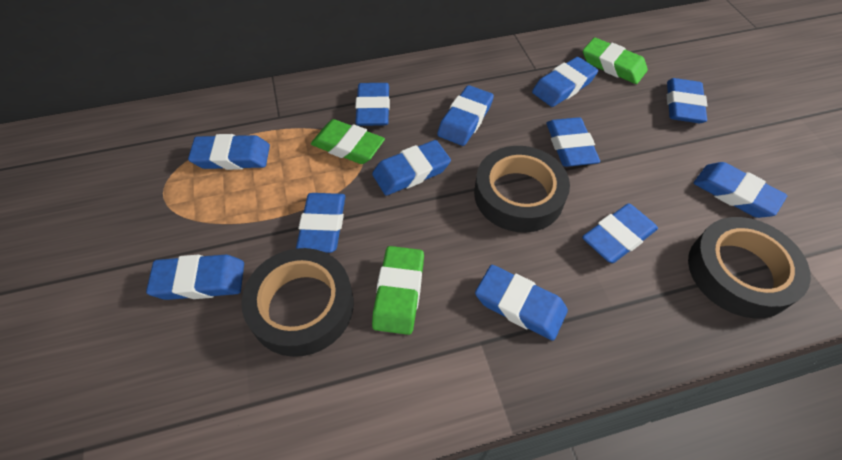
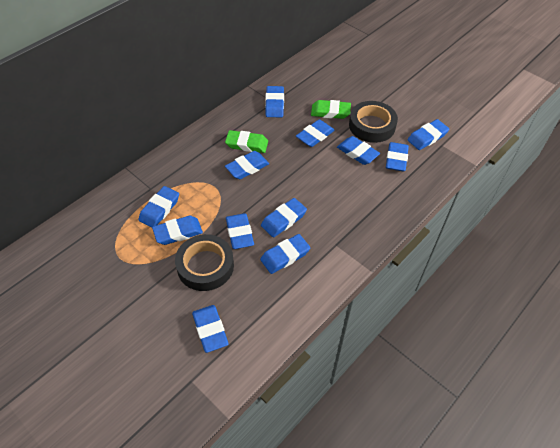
black tape: 3 -> 2
green eraser: 3 -> 2

